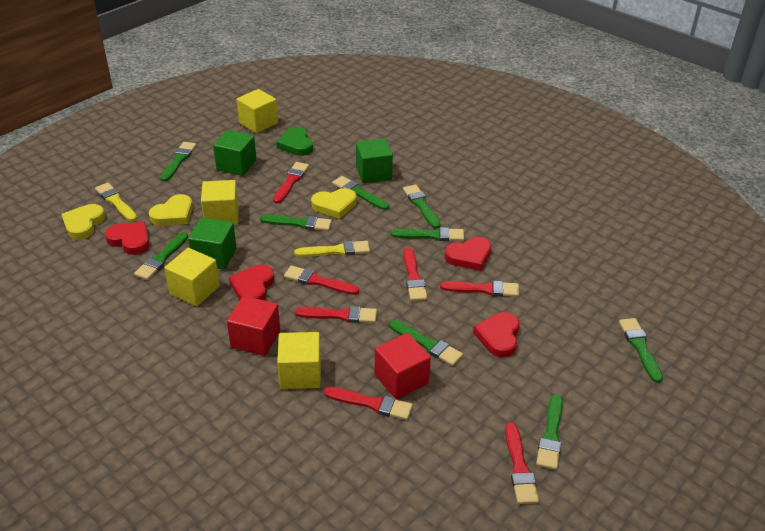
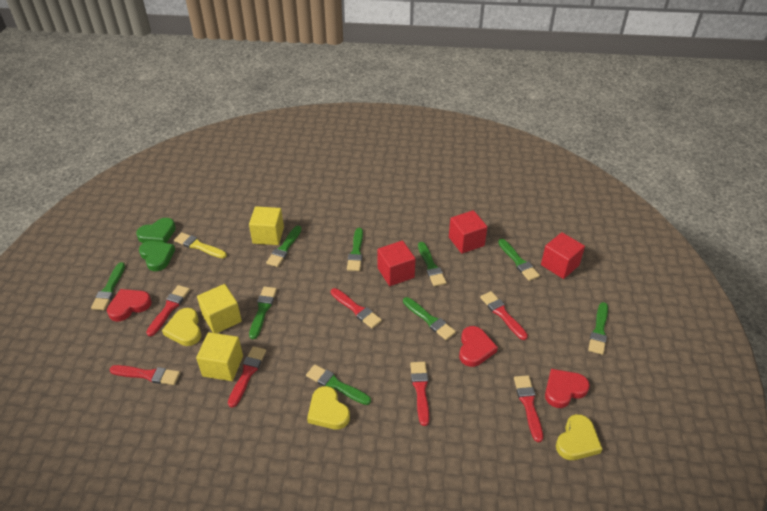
green cube: 3 -> 0
green heart: 1 -> 2
red cube: 2 -> 3
red heart: 4 -> 3
yellow brush: 2 -> 1
yellow cube: 4 -> 3

